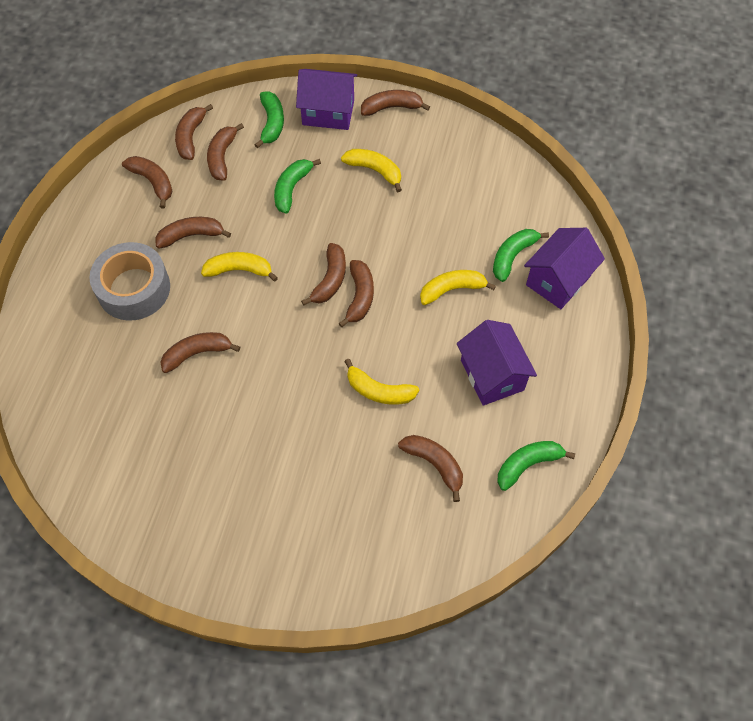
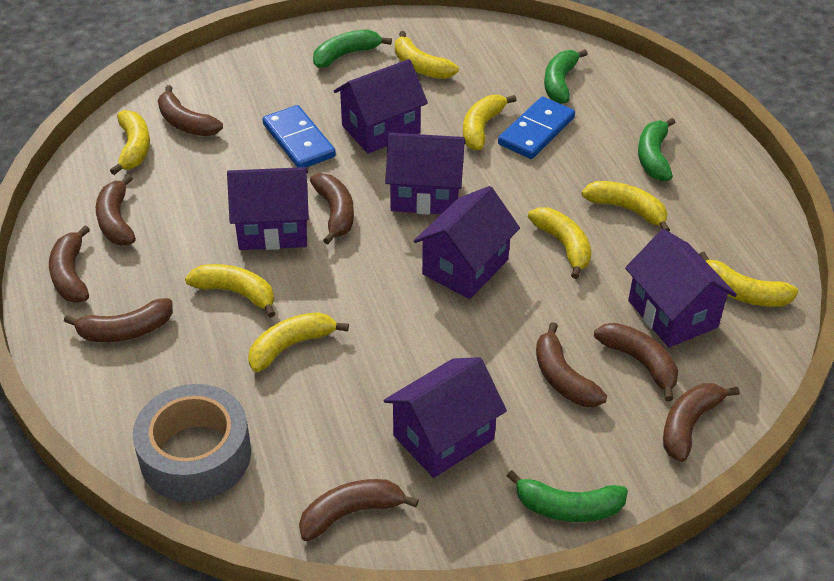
blue domino: 0 -> 2
purple house: 3 -> 6
yellow banana: 4 -> 8

